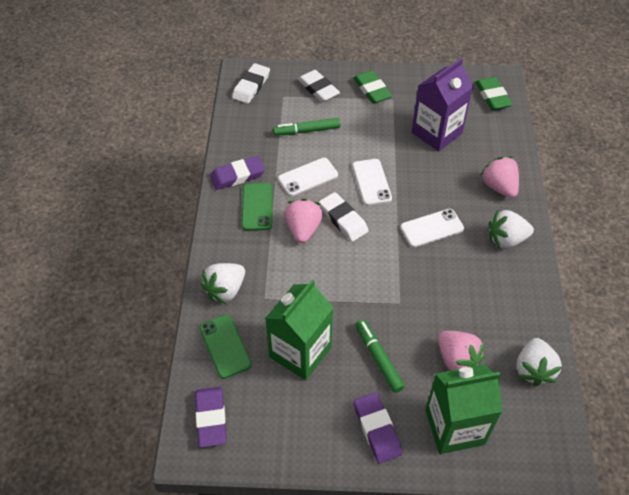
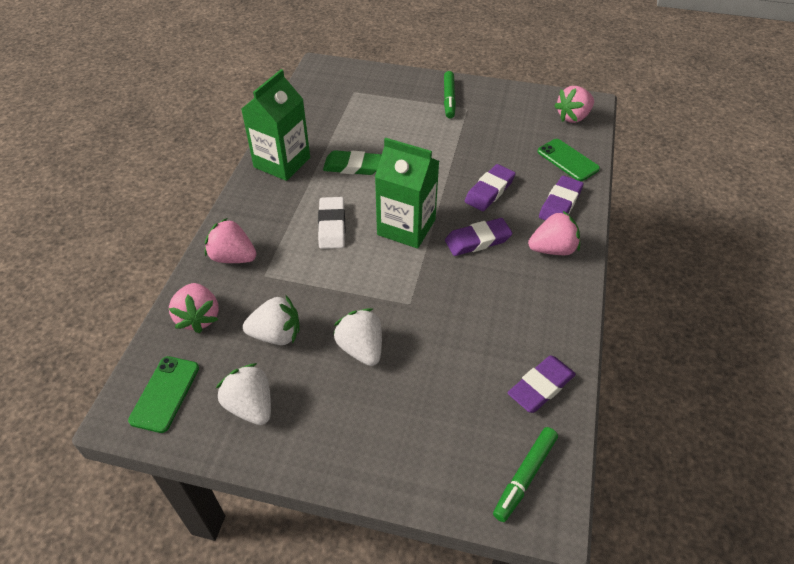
green eraser: 2 -> 1
pink strawberry: 3 -> 4
purple carton: 1 -> 0
purple eraser: 3 -> 4
white eraser: 3 -> 1
white phone: 3 -> 0

